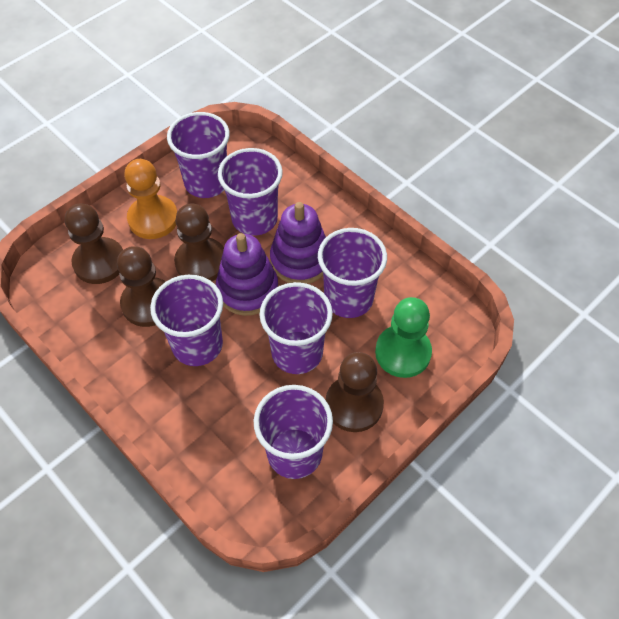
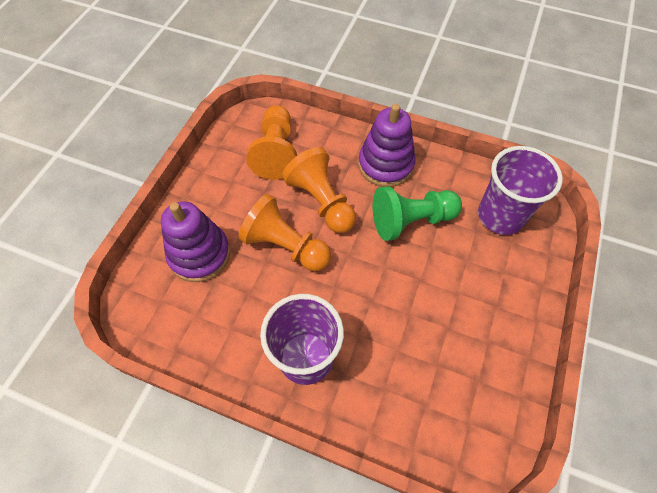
brown pawn: 4 -> 0
orange pawn: 1 -> 3
purple cup: 6 -> 2

